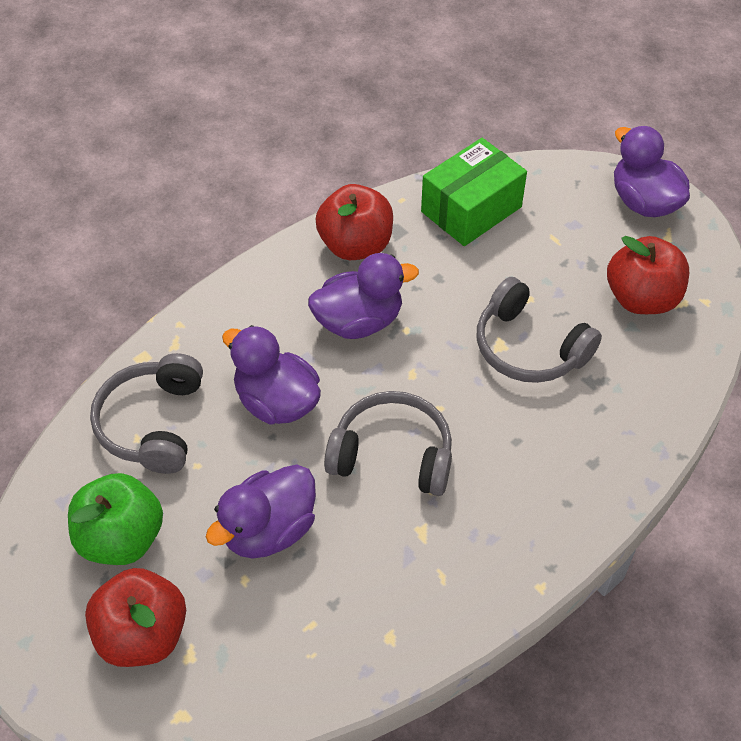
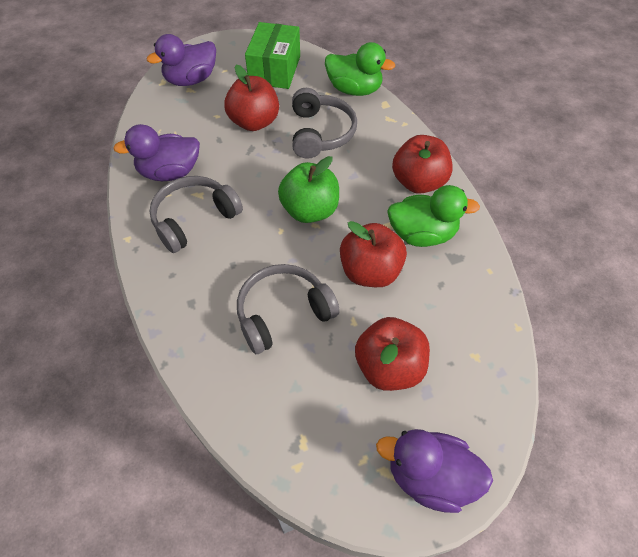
green duck: 0 -> 2
purple duck: 4 -> 3
red apple: 3 -> 4

